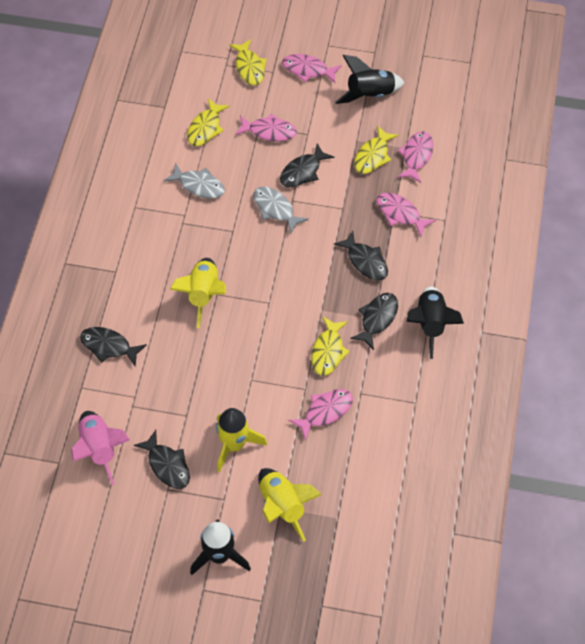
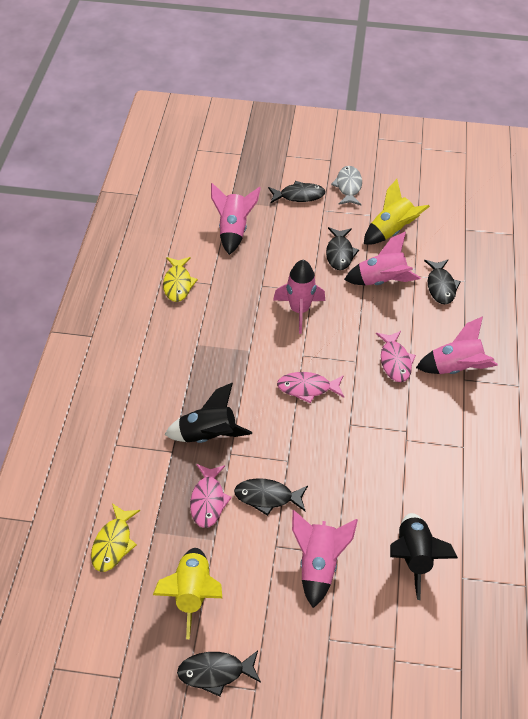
black rocket: 3 -> 2
grey fish: 2 -> 1
pink fish: 5 -> 3
pink rocket: 1 -> 5
yellow fish: 4 -> 2
yellow rocket: 3 -> 2

